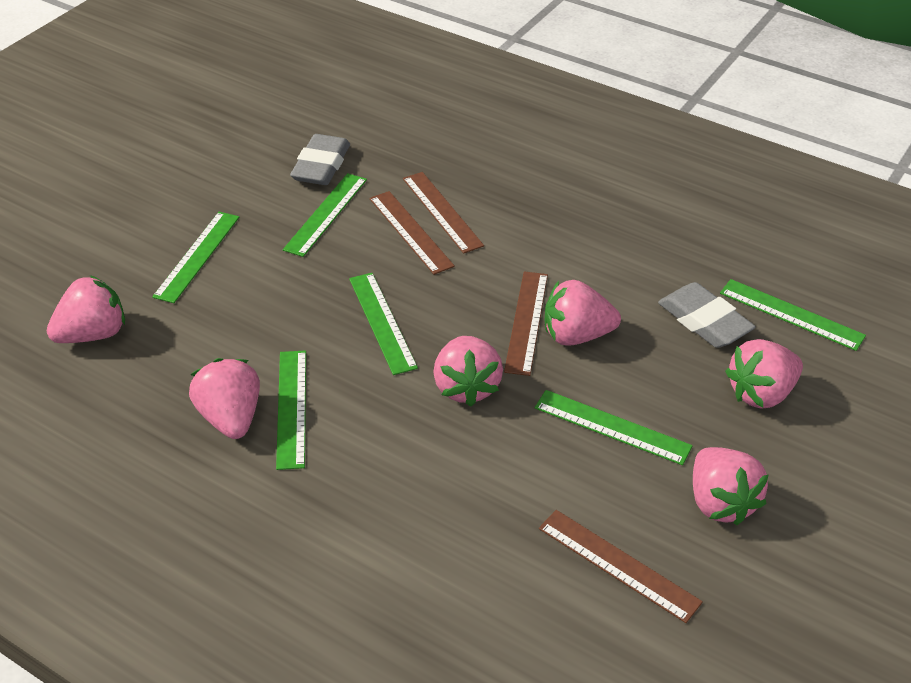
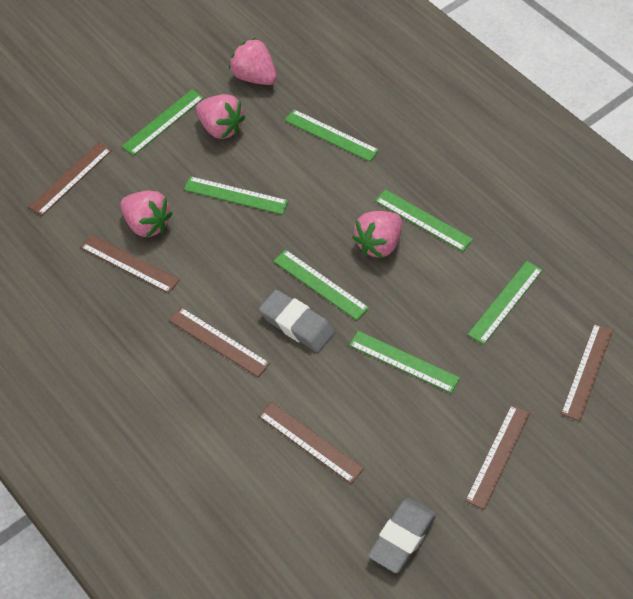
brown ruler: 4 -> 6
green ruler: 6 -> 7
pink strawberry: 6 -> 4

